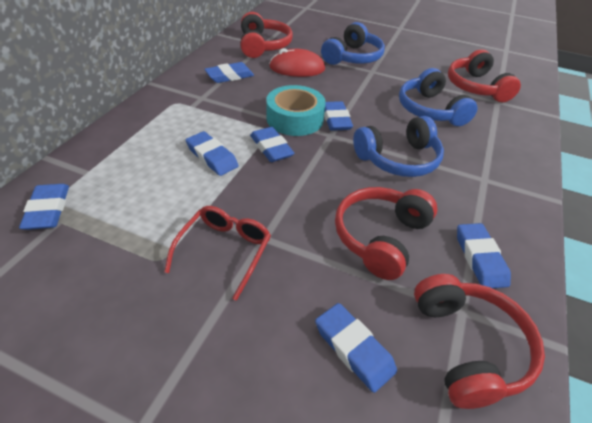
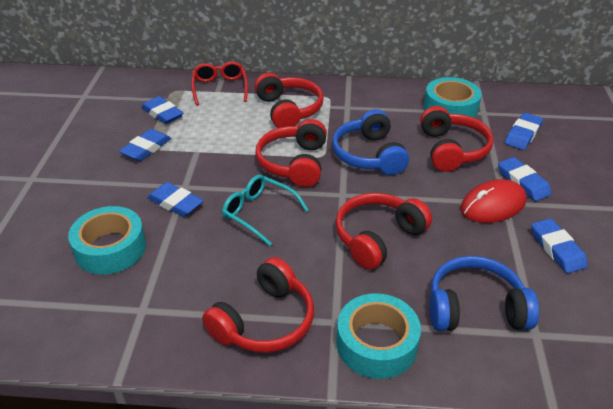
blue eraser: 7 -> 6
blue headphones: 3 -> 2
red headphones: 4 -> 5
turquoise glasses: 0 -> 1
turquoise tape: 1 -> 3

